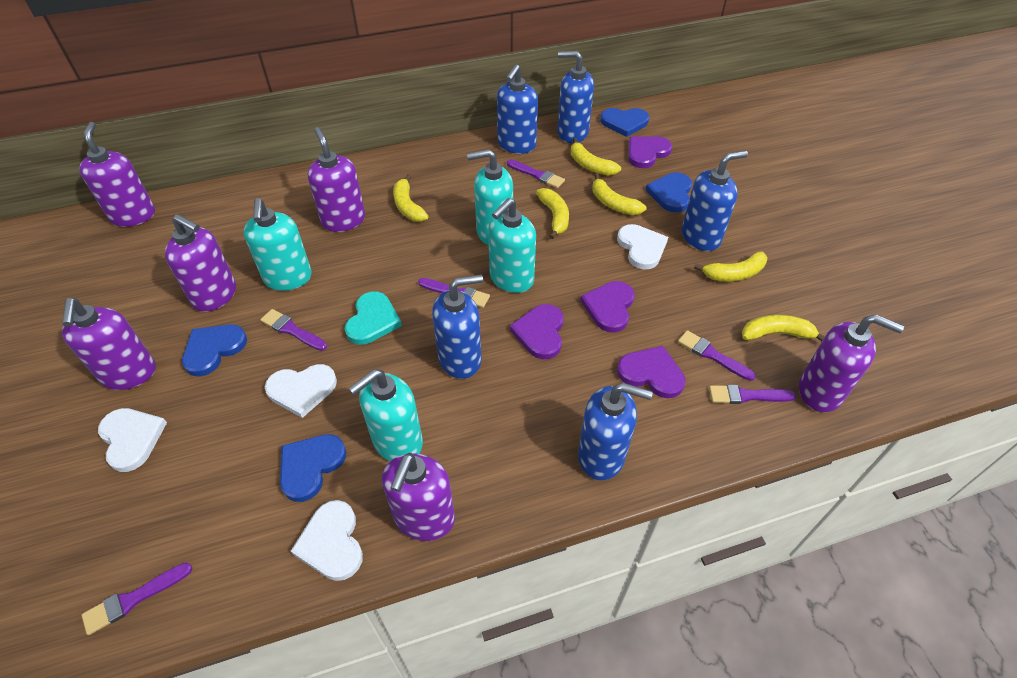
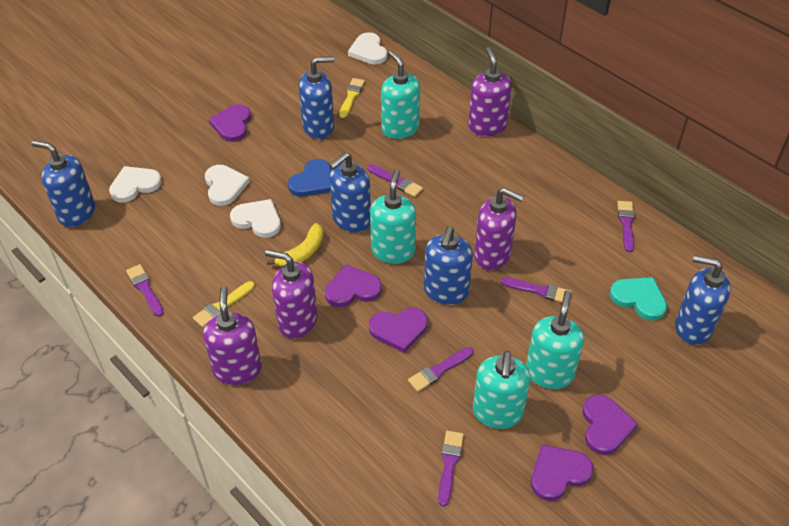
blue heart: 4 -> 1
purple heart: 4 -> 5
purple soap dispenser: 6 -> 4
yellow banana: 6 -> 1
yellow brush: 0 -> 2

